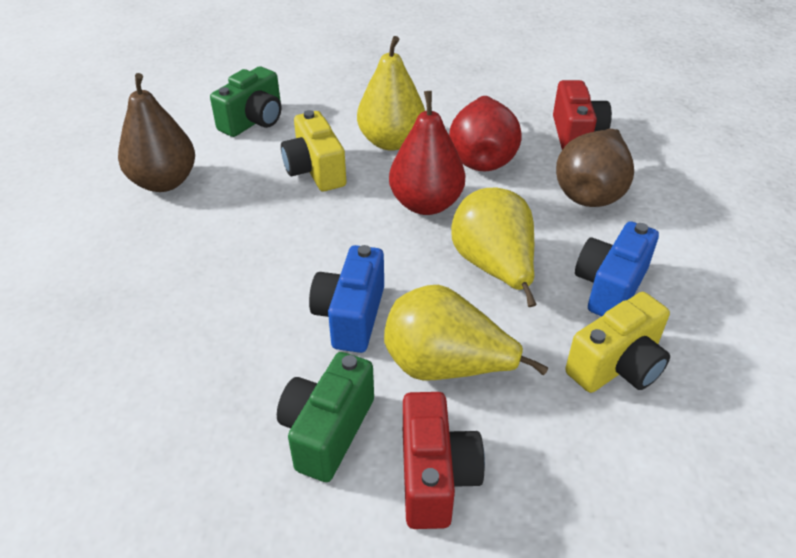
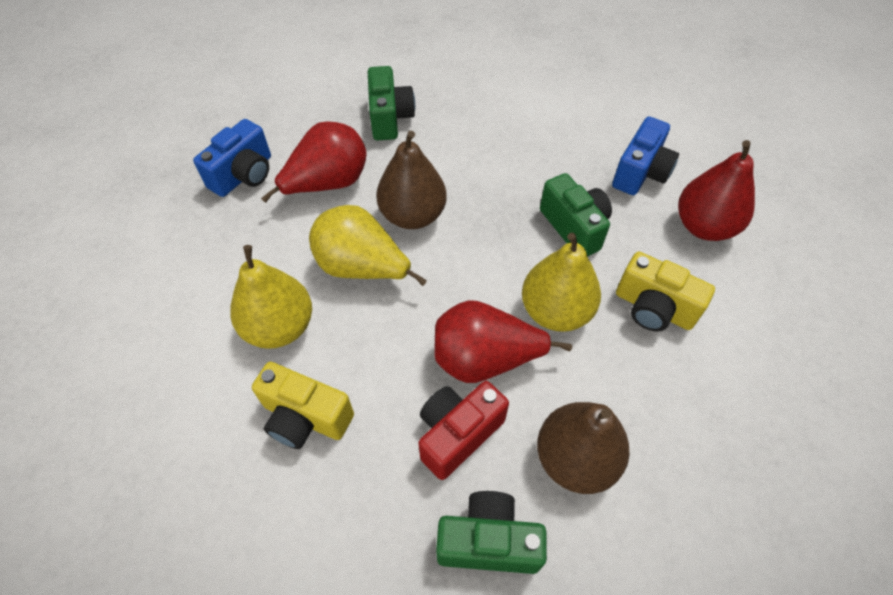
green camera: 2 -> 3
red camera: 2 -> 1
red pear: 2 -> 3

